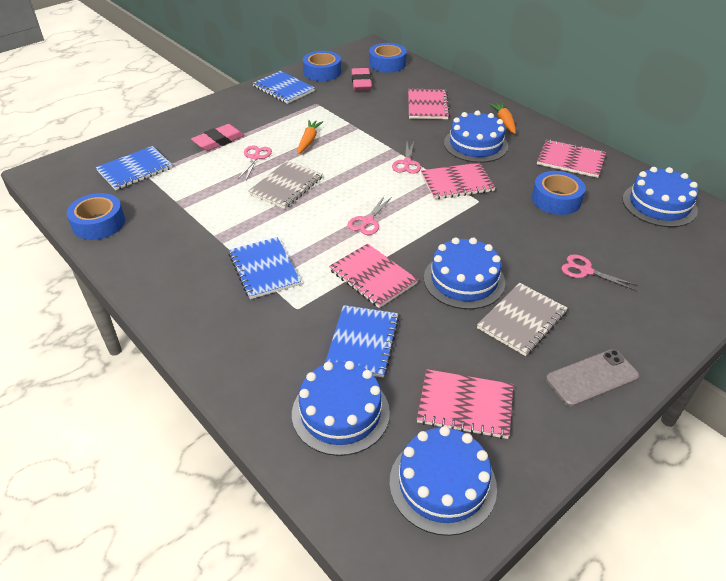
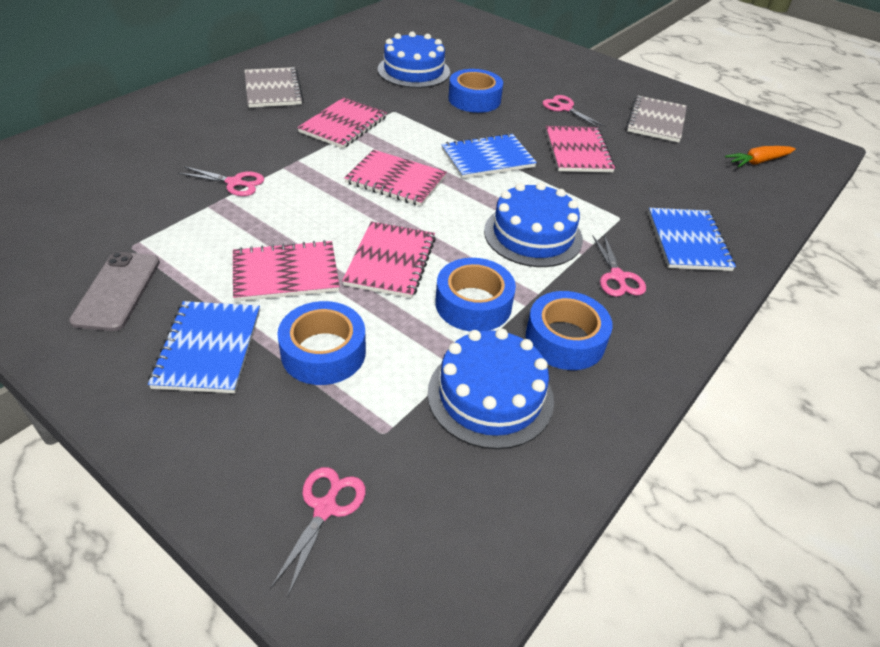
blue cake: 5 -> 3
blue notebook: 4 -> 3
orange carrot: 2 -> 1
pink eraser: 2 -> 0

